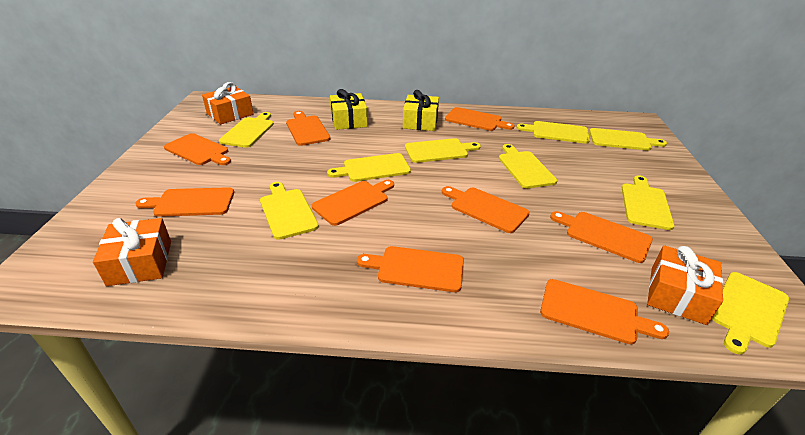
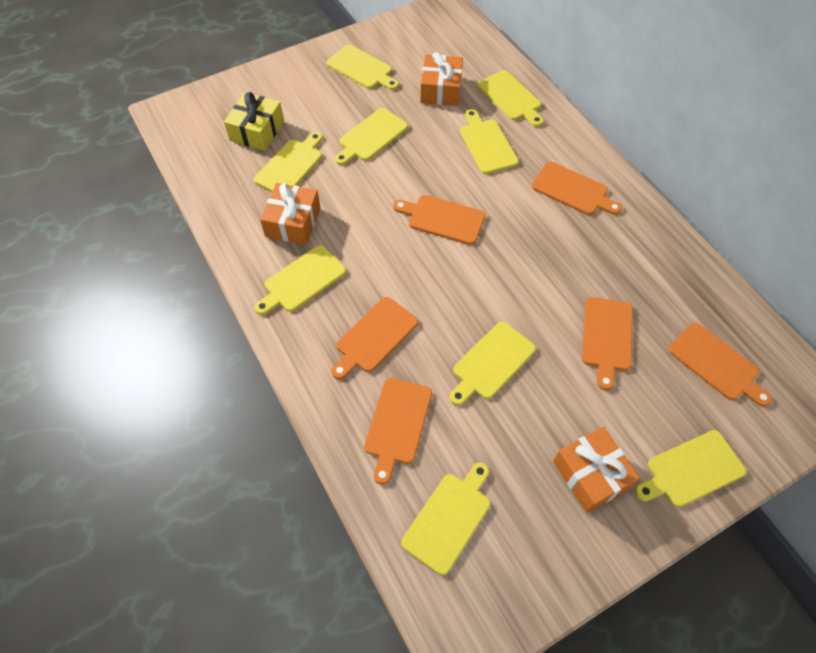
orange cutting board: 9 -> 6
yellow gift: 2 -> 1

